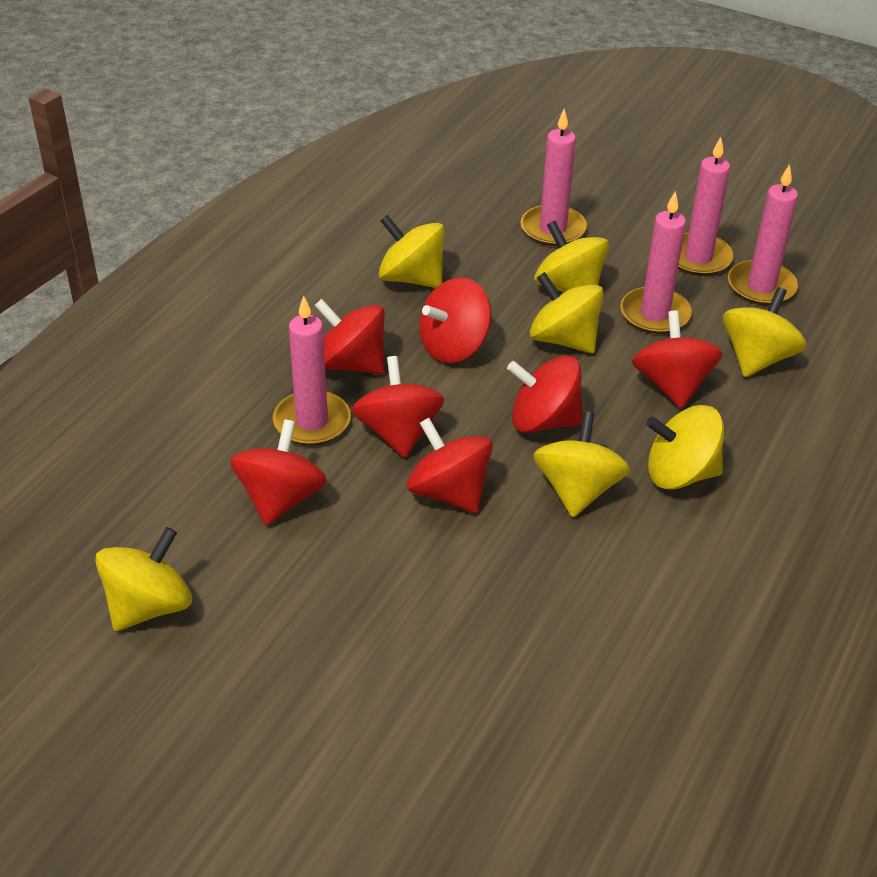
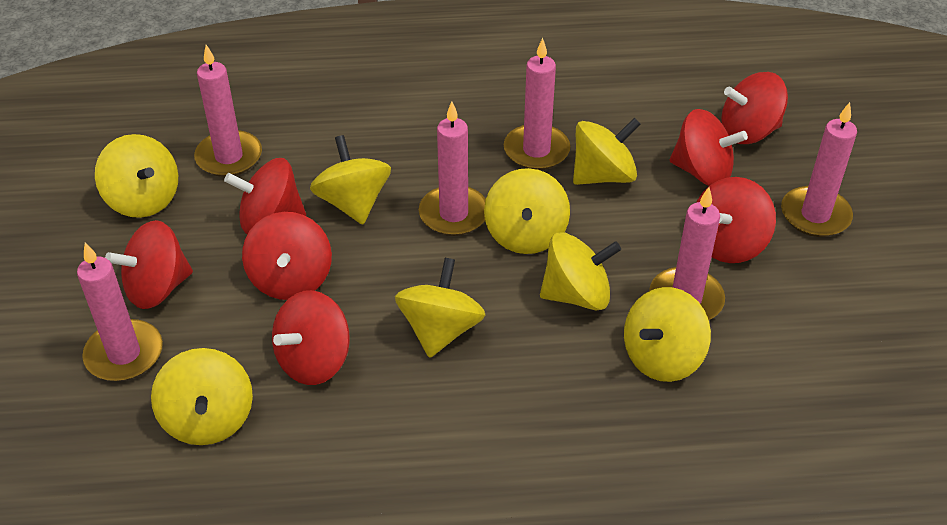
pink candle: 5 -> 6
yellow spinning top: 7 -> 8

